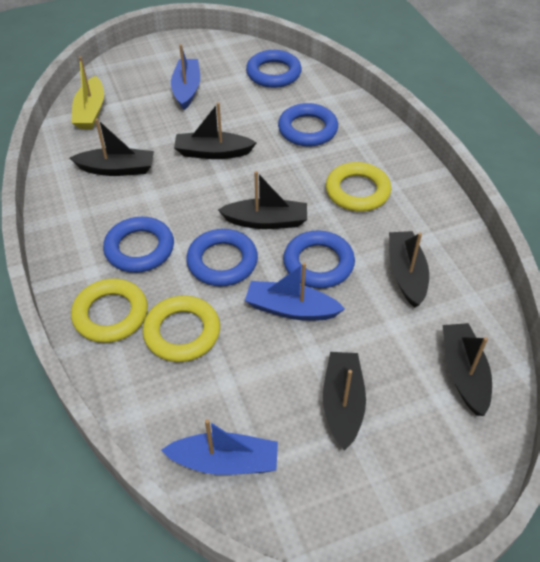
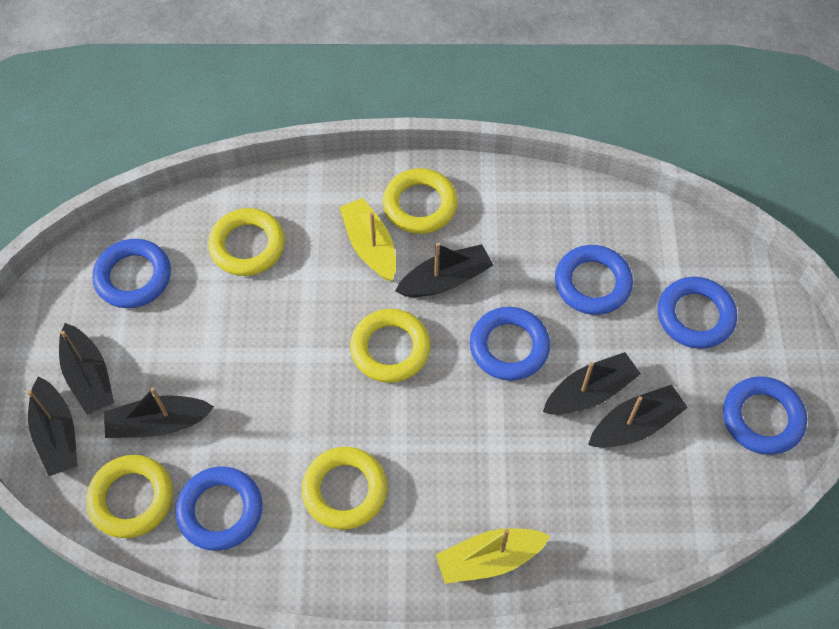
blue boat: 3 -> 0
blue ring: 5 -> 6
yellow boat: 1 -> 2
yellow ring: 3 -> 5

